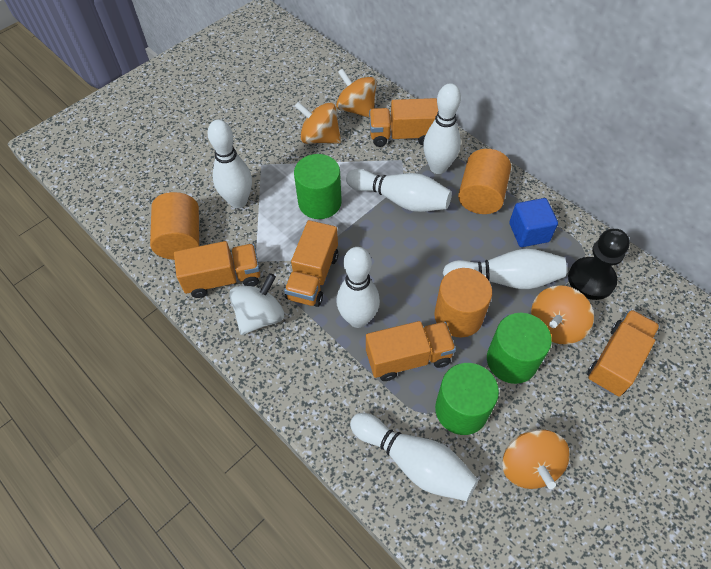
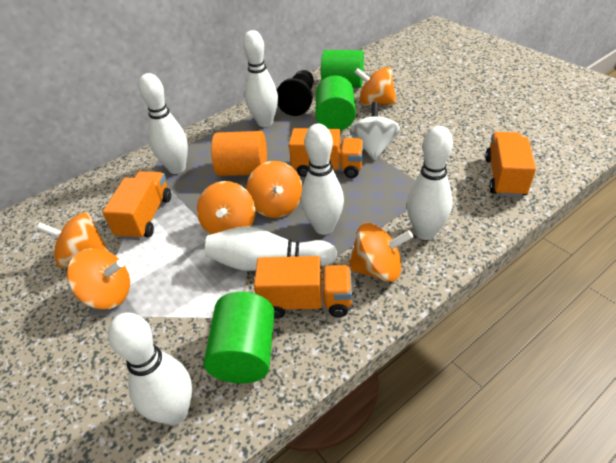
blue cube: 1 -> 0
orange cylinder: 3 -> 1
orange spinning top: 4 -> 6
orange truck: 5 -> 4

